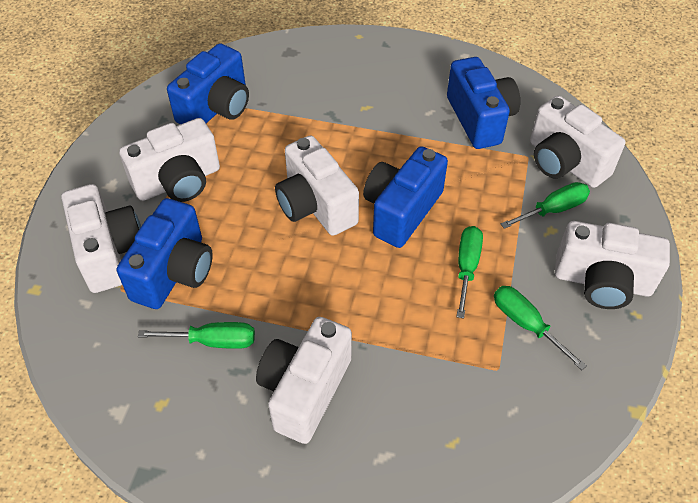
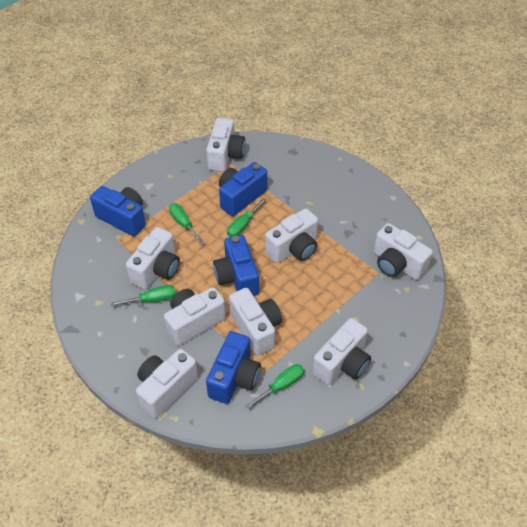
white camera: 6 -> 8

